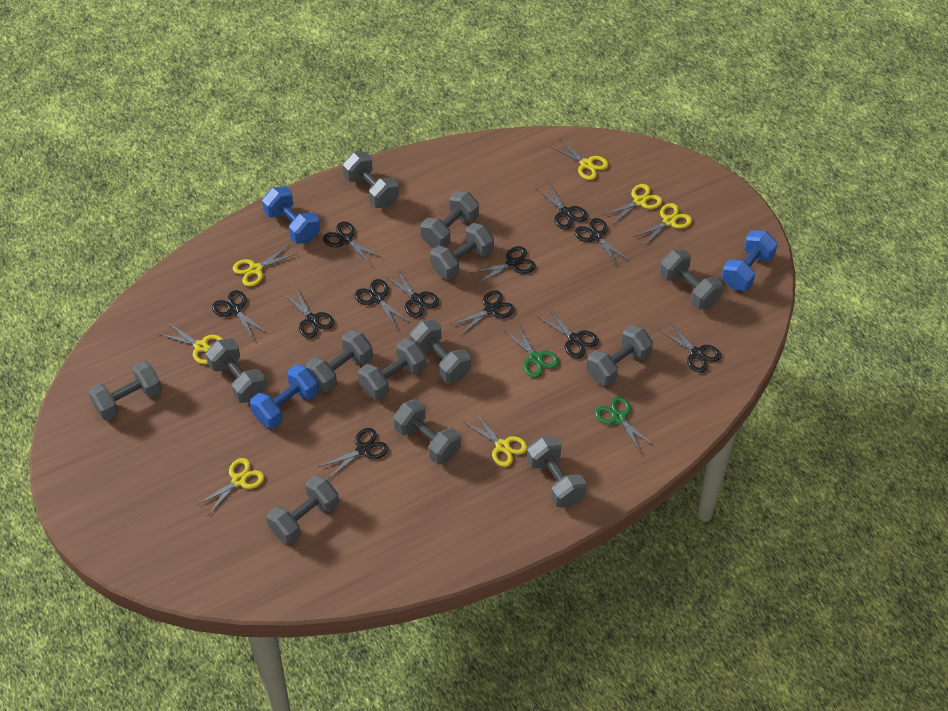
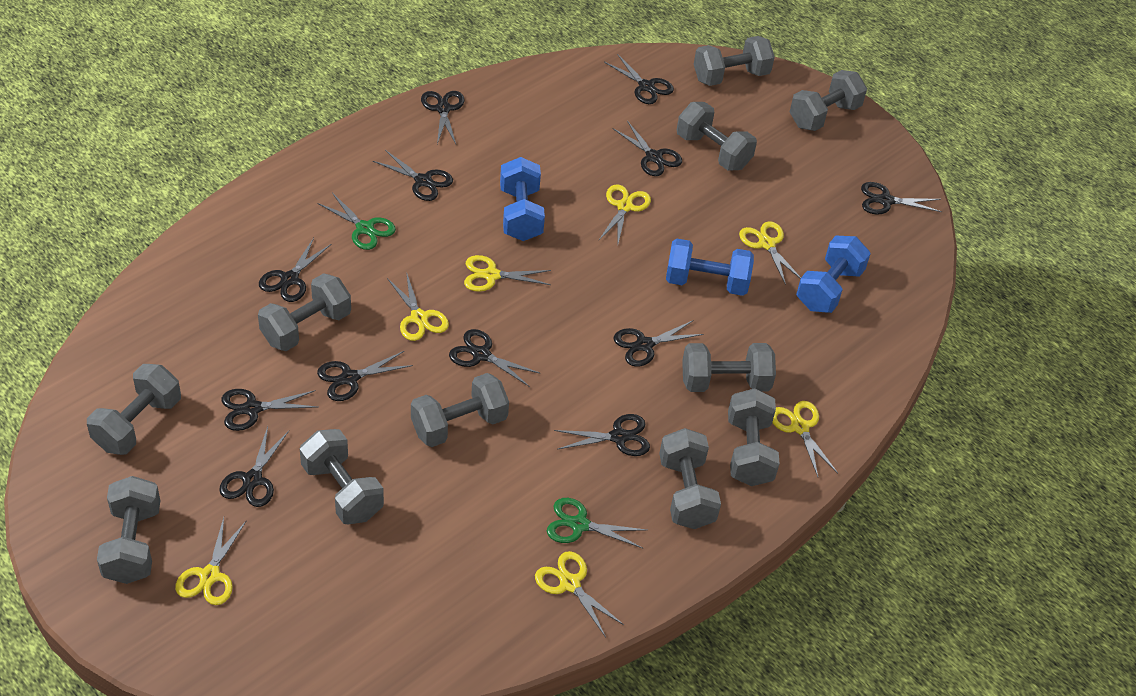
grey dumbbell: 13 -> 11

